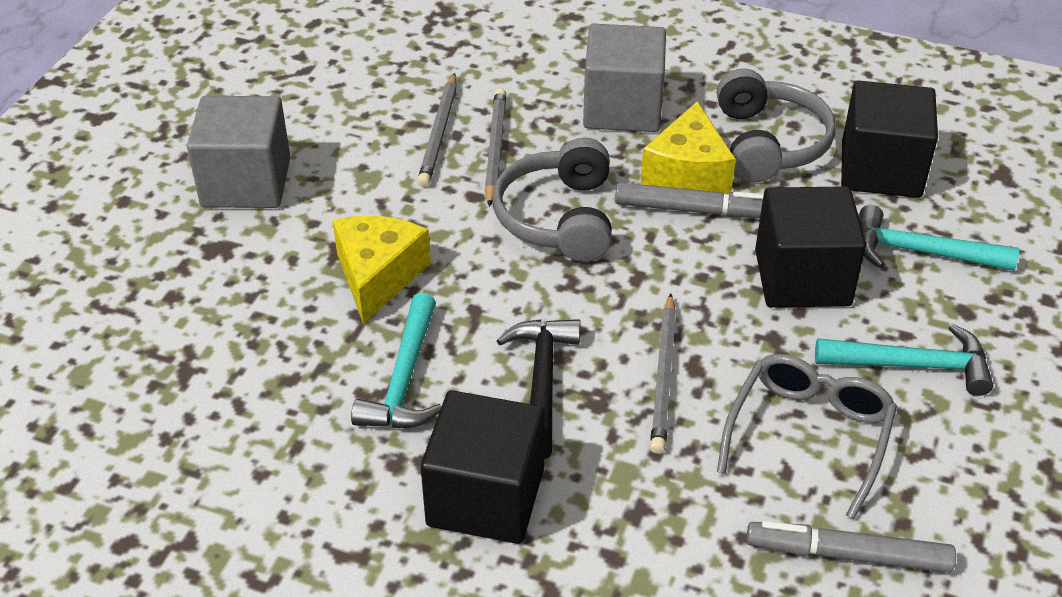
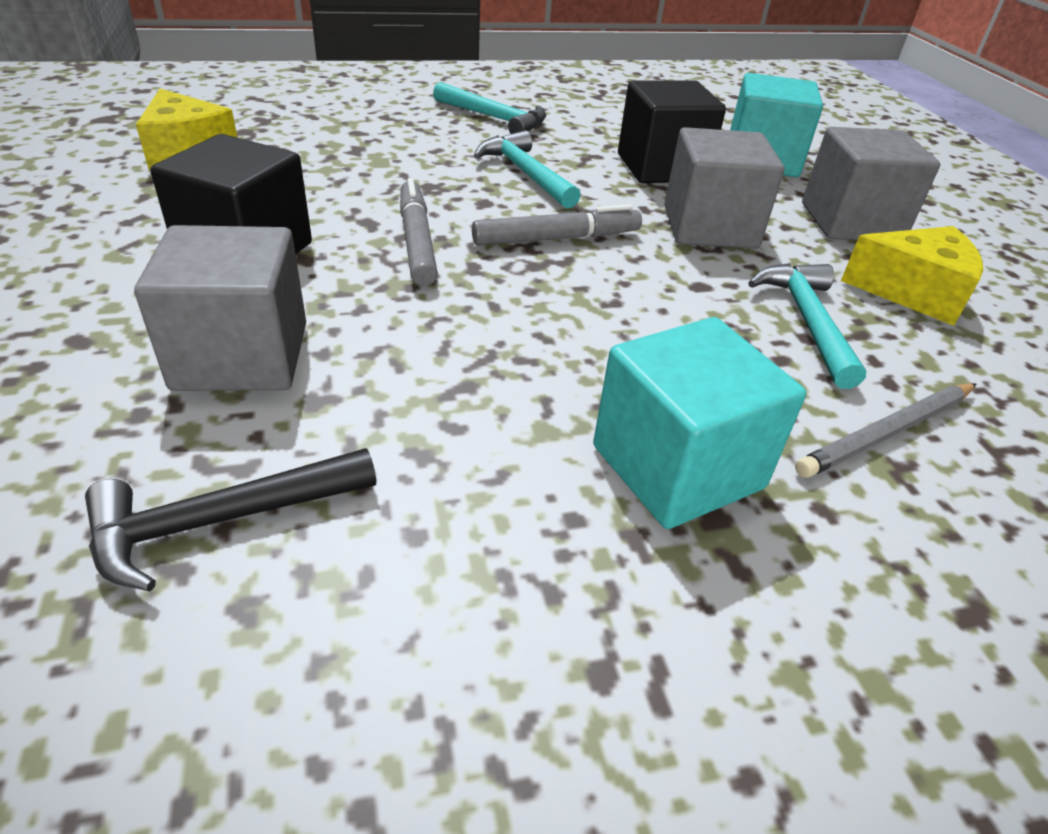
black cube: 3 -> 2
grey cube: 2 -> 3
grey glasses: 1 -> 0
grey headphones: 2 -> 0
grey pencil: 3 -> 1
turquoise cube: 0 -> 2

